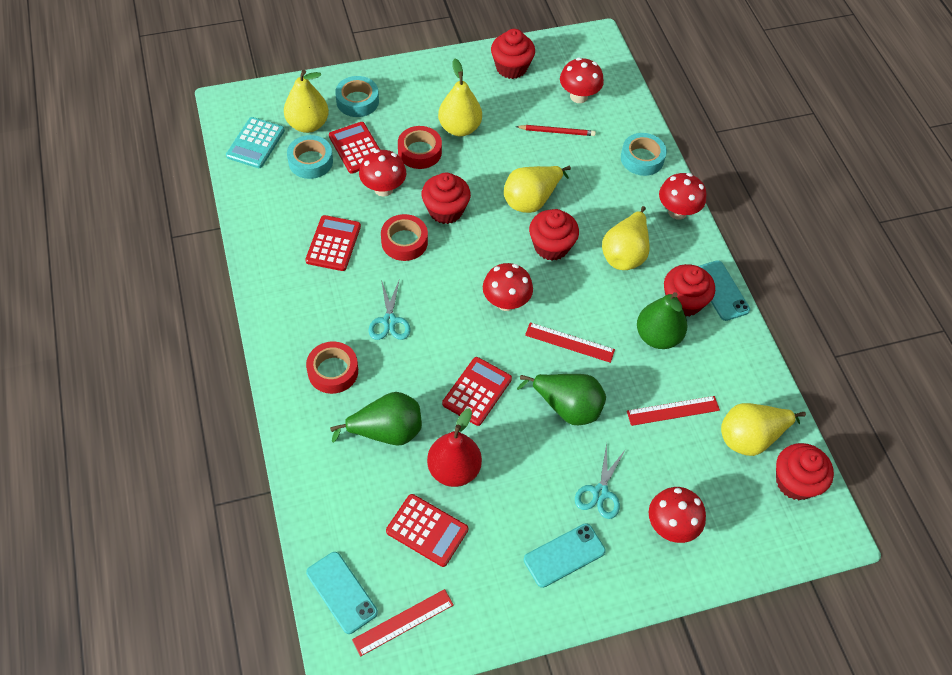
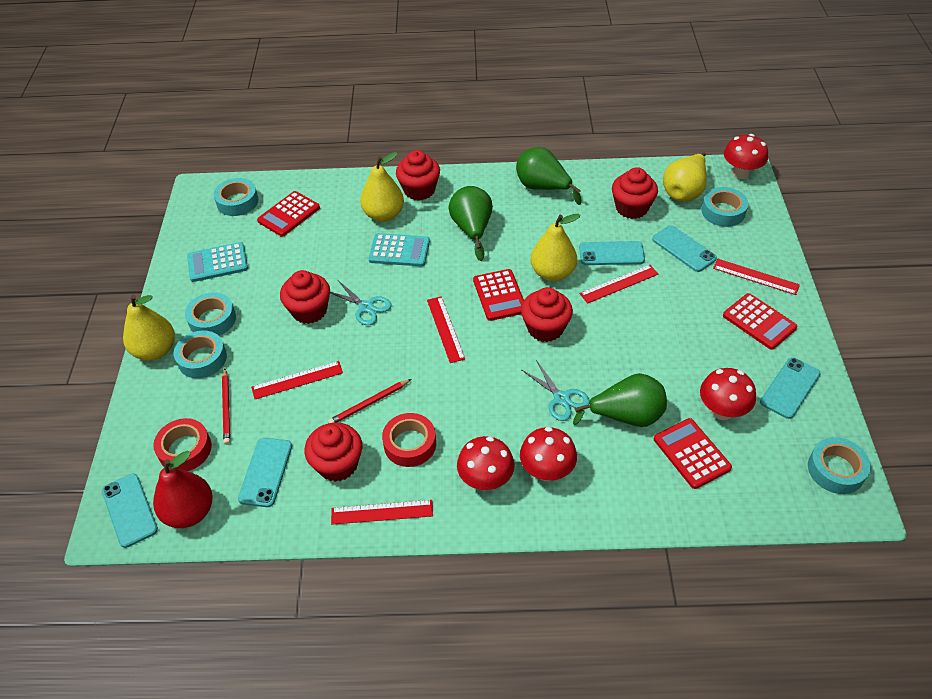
red mushroom: 5 -> 4
red pencil: 1 -> 2
red ruler: 3 -> 5
red tape: 3 -> 2
turquoise calculator: 1 -> 2
turquoise phone: 3 -> 5
turquoise tape: 3 -> 5
yellow pear: 5 -> 4

